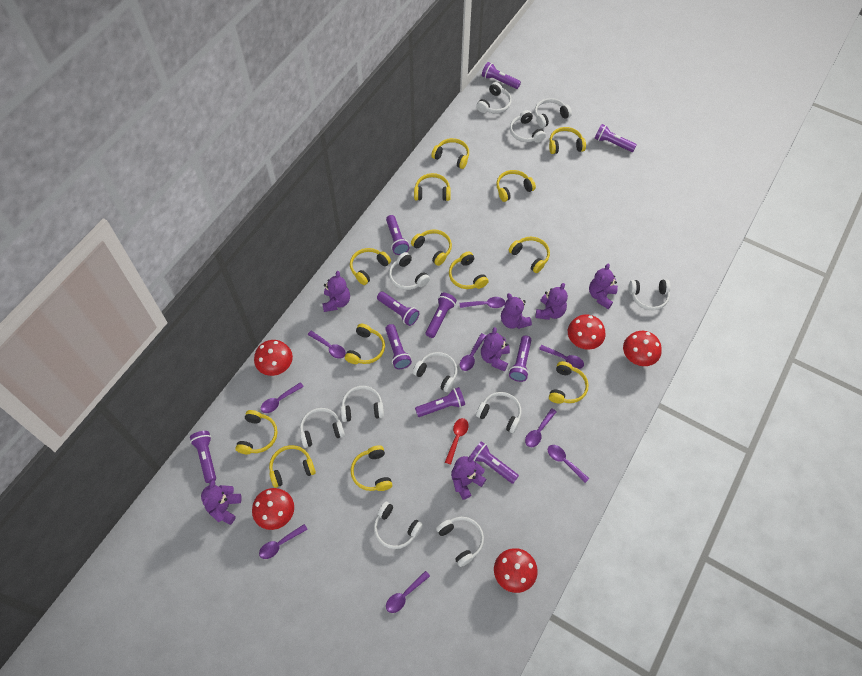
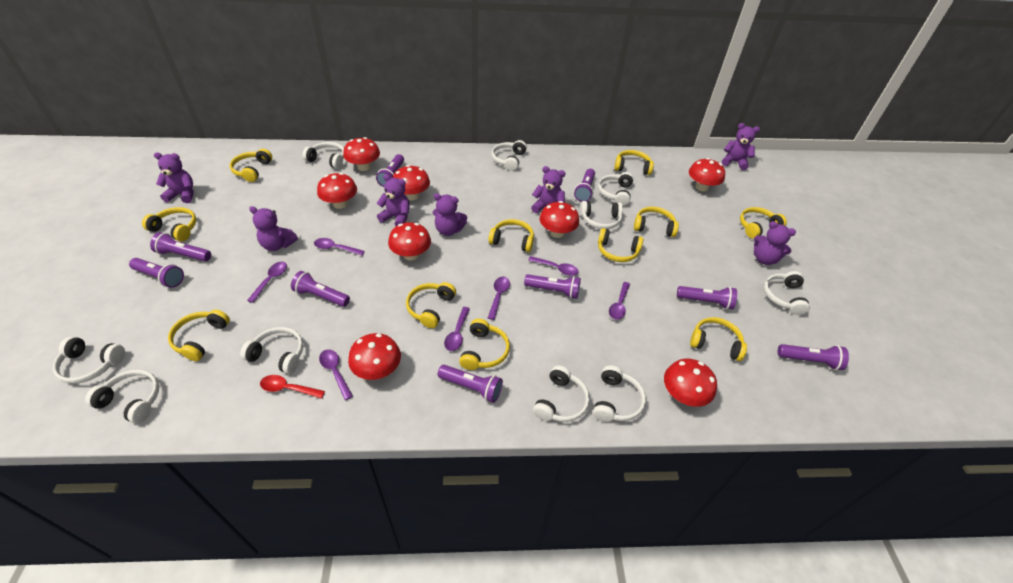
purple flashlight: 10 -> 9
purple spoon: 9 -> 7
red mushroom: 5 -> 8
white headphones: 11 -> 10
yellow headphones: 13 -> 11

